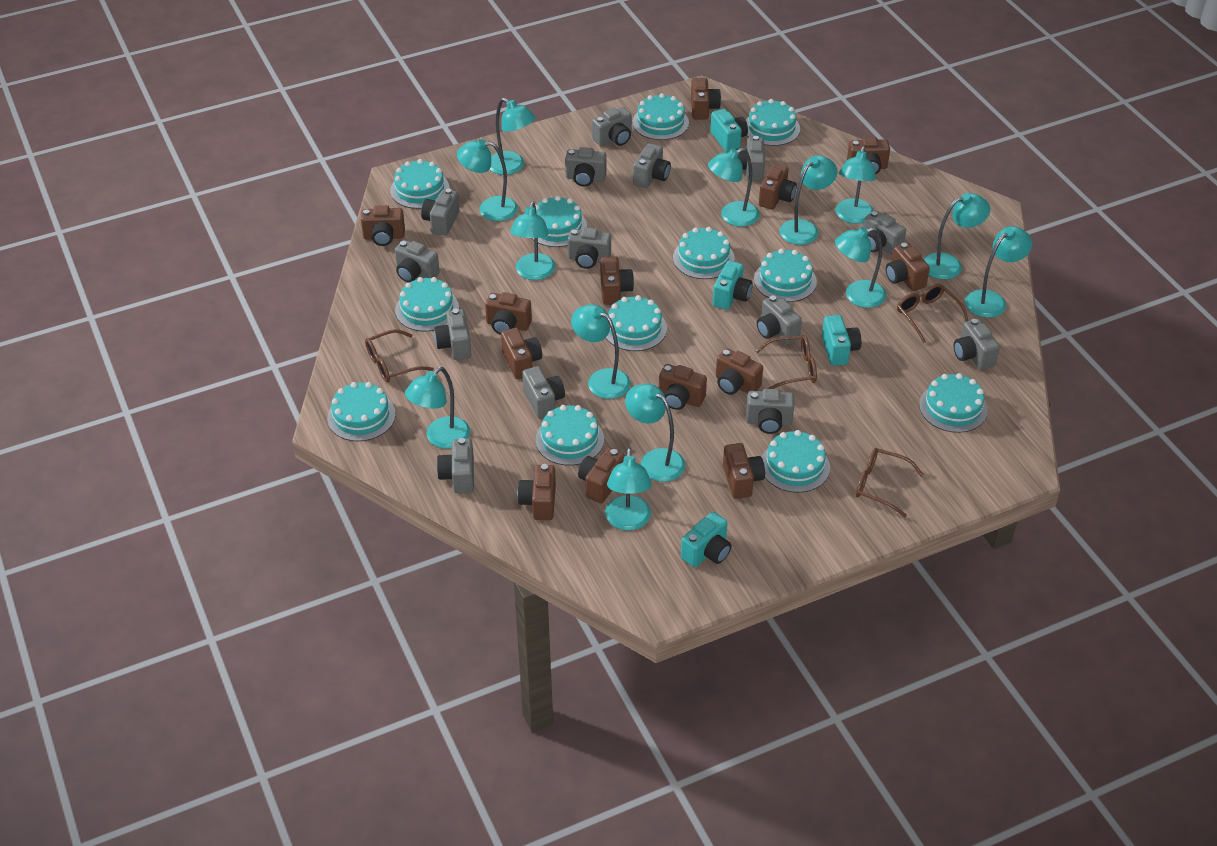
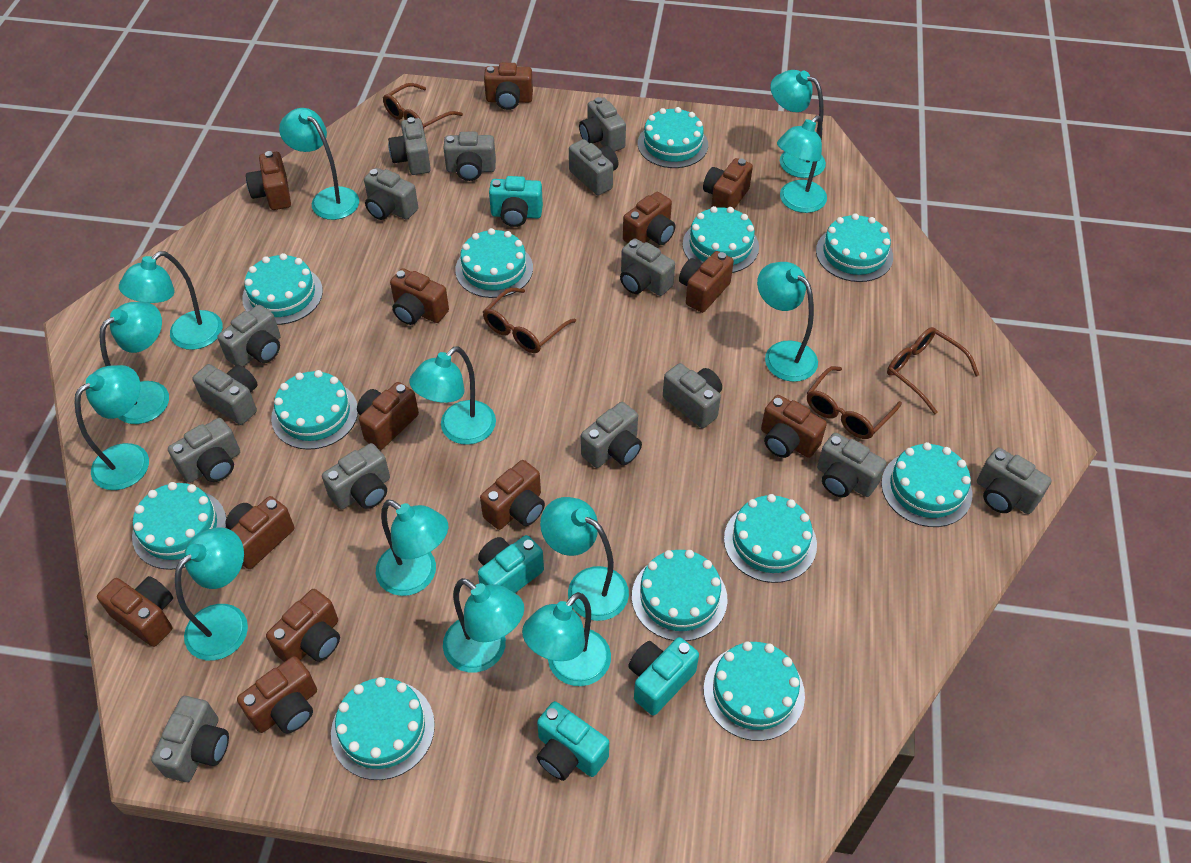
grey camera: 14 -> 15

